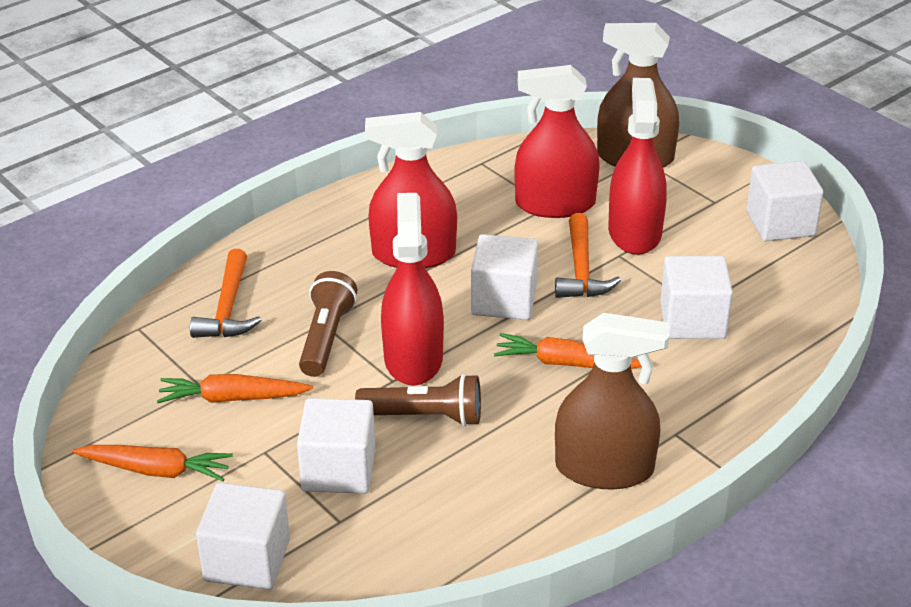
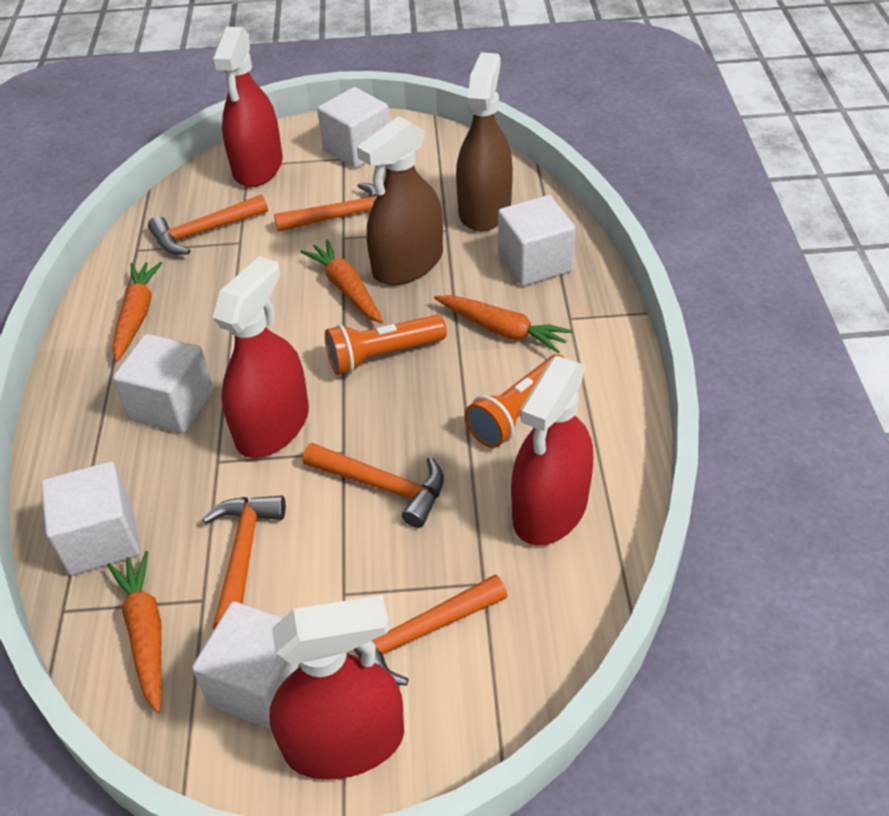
brown flashlight: 2 -> 0
orange carrot: 3 -> 4
orange flashlight: 0 -> 2
orange hammer: 2 -> 5

